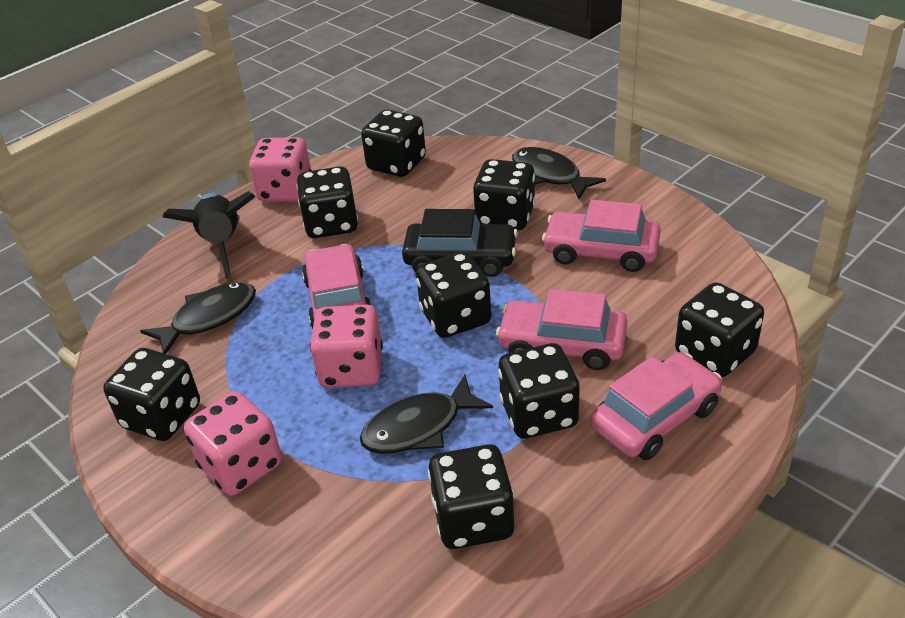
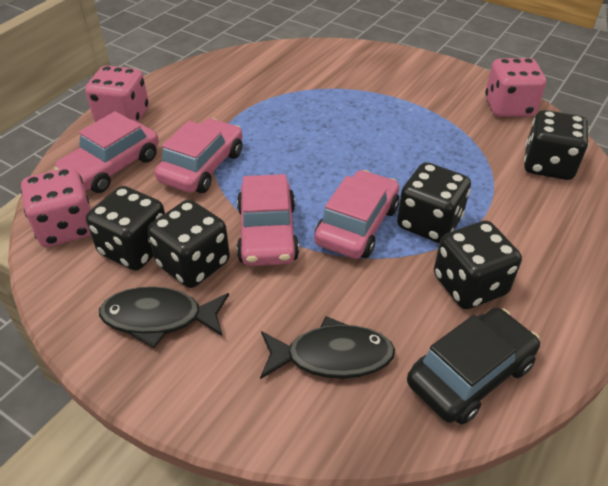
black dice: 8 -> 5
black fish: 3 -> 2
black rocket: 1 -> 0

